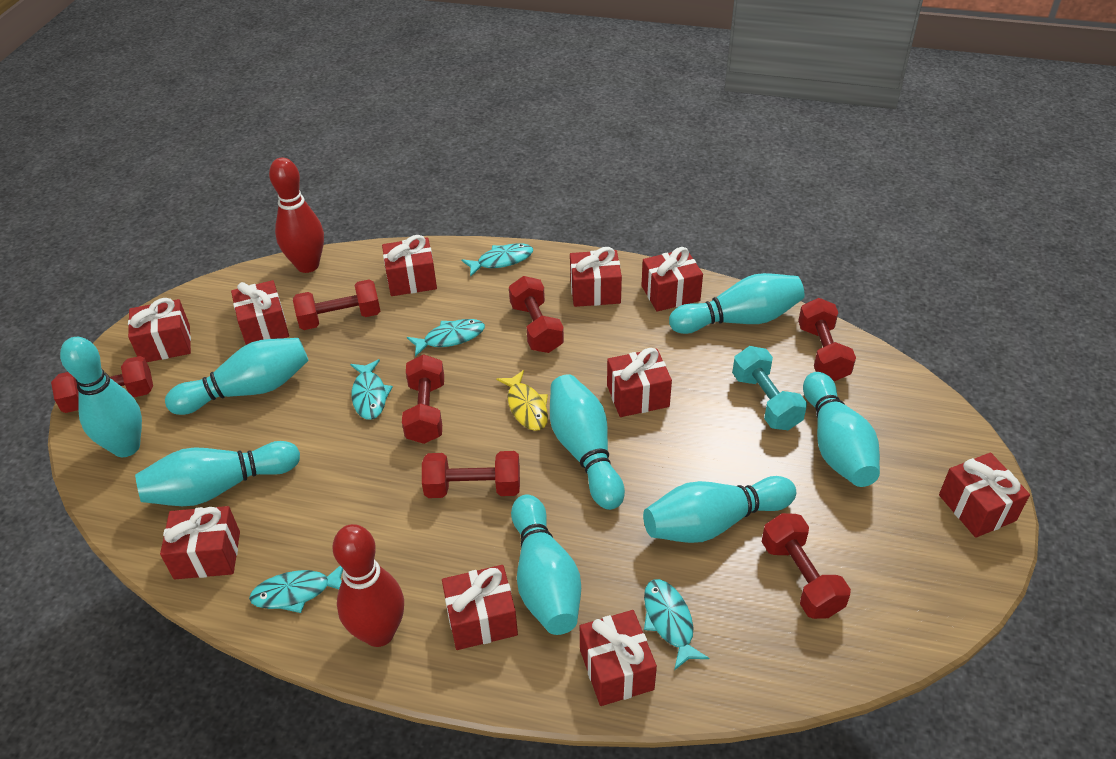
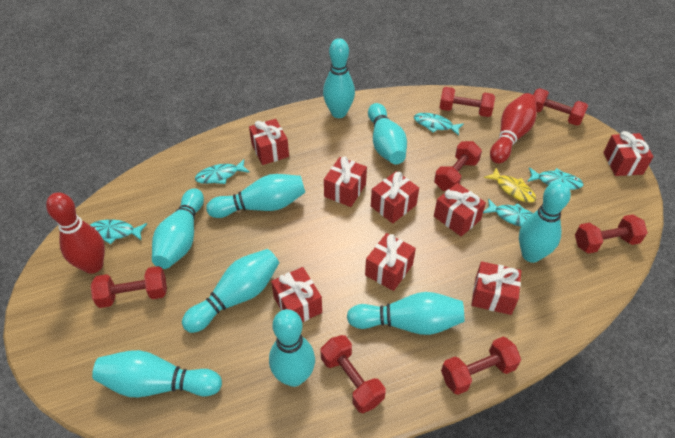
red gift: 10 -> 8
turquoise bowling pin: 8 -> 9
turquoise dumbbell: 1 -> 0

